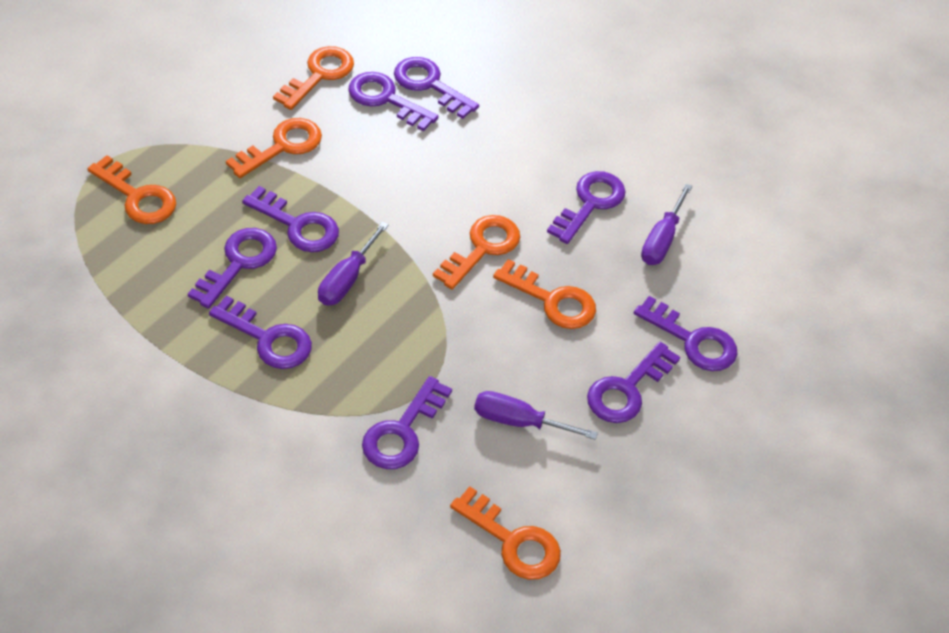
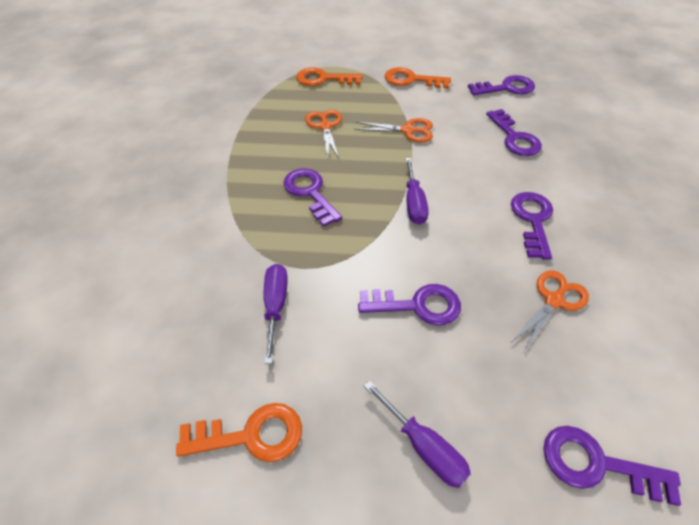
orange key: 6 -> 3
orange scissors: 0 -> 3
purple key: 9 -> 6

